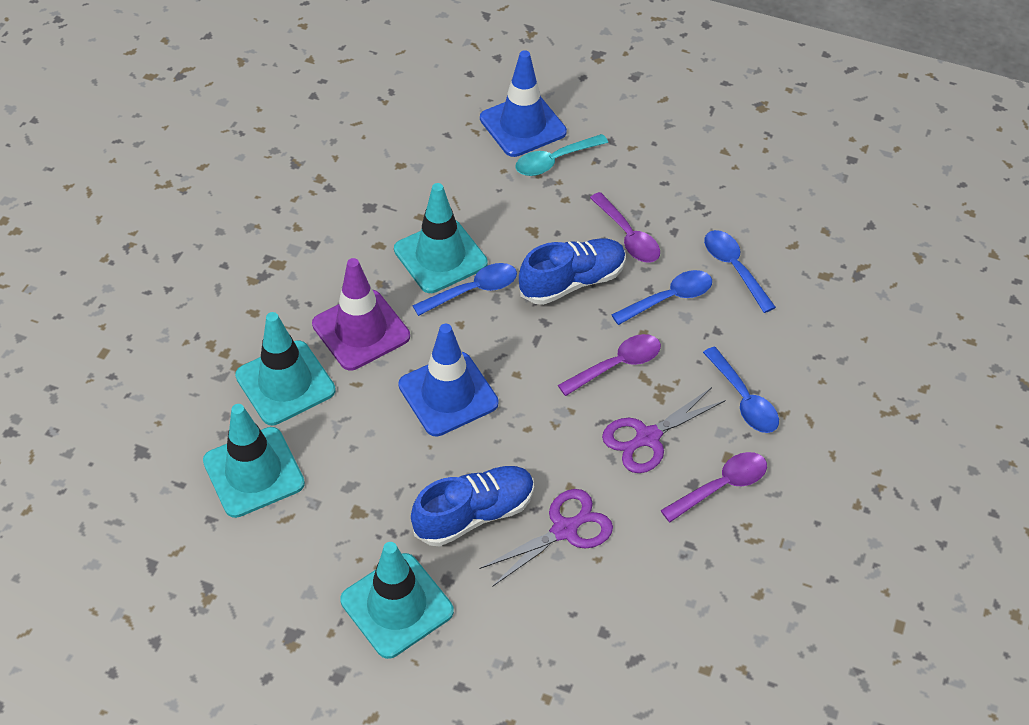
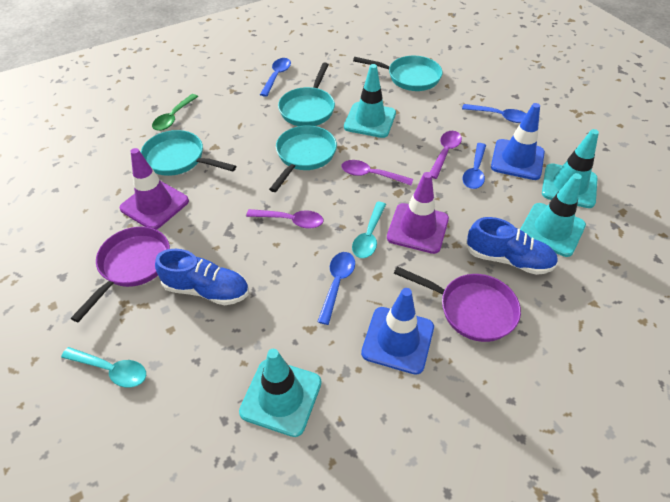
green spoon: 0 -> 1
purple pan: 0 -> 2
purple scissors: 2 -> 0
purple traffic cone: 1 -> 2
turquoise pan: 0 -> 4
turquoise spoon: 1 -> 2

